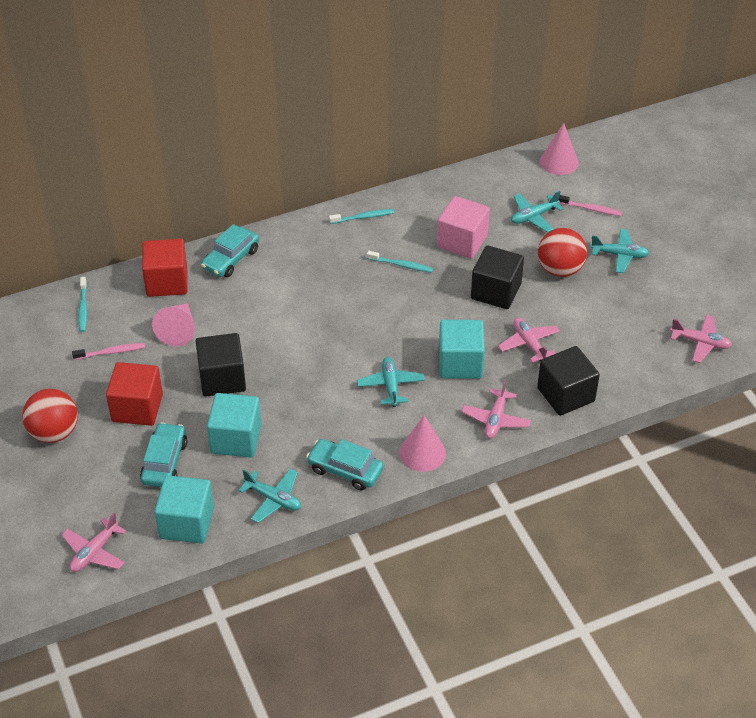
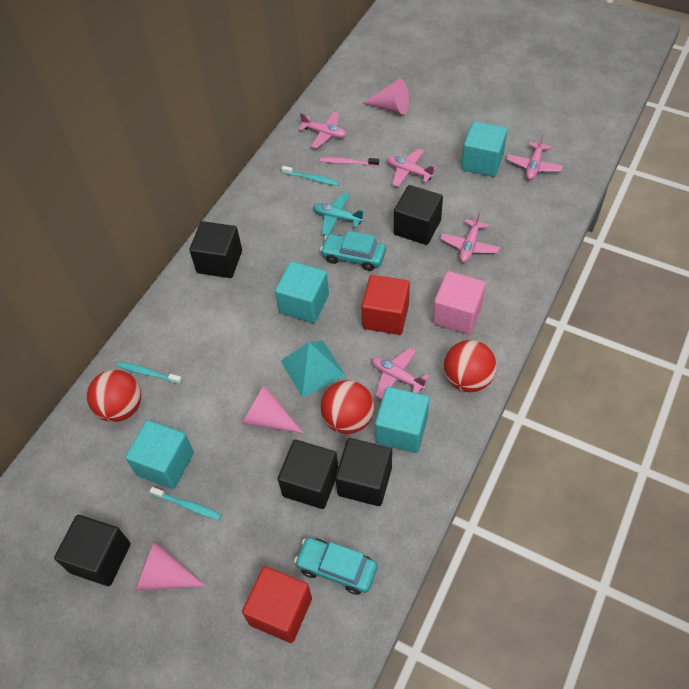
black cube: 3 -> 5
pink plane: 4 -> 5
pink toothbrush: 2 -> 1
red ball: 2 -> 3
turquoise car: 3 -> 2
turquoise cube: 3 -> 4
turquoise plane: 4 -> 1
turquoise pyramid: 0 -> 1

